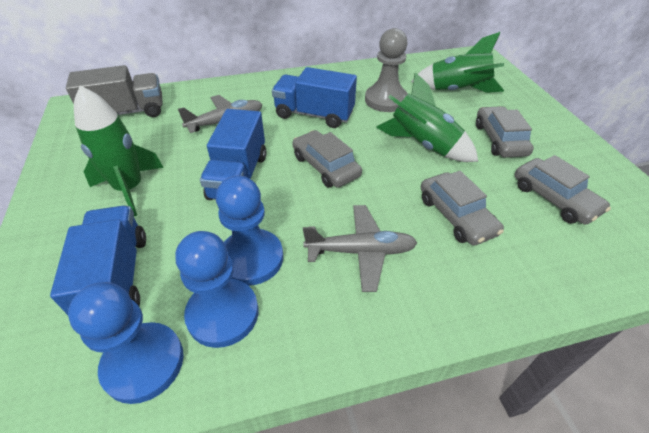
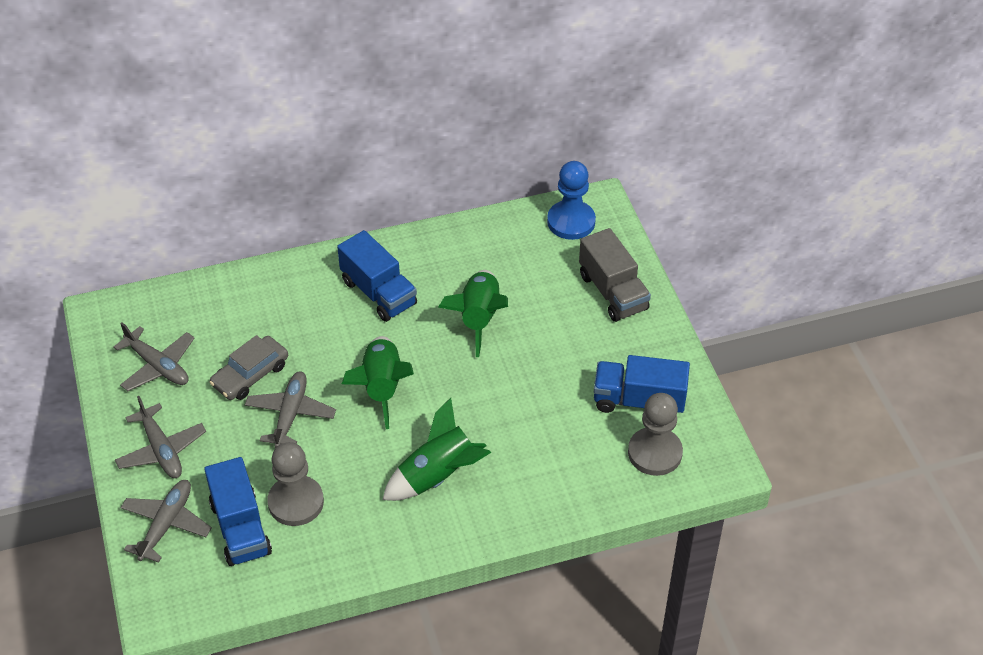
blue pawn: 3 -> 1
grey car: 4 -> 1
grey pawn: 1 -> 2
grey plane: 2 -> 4

